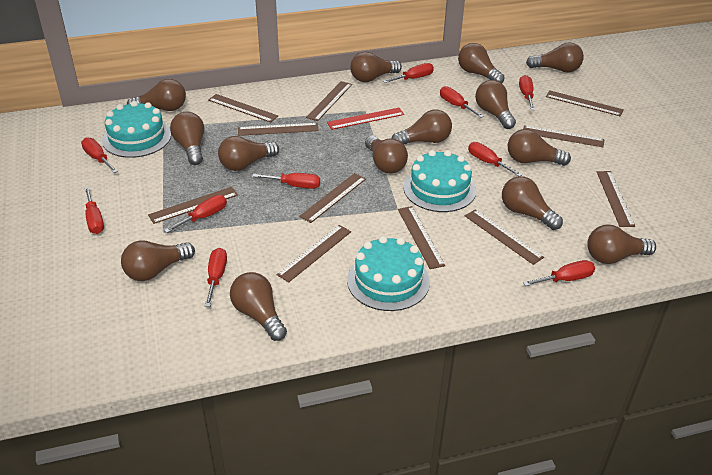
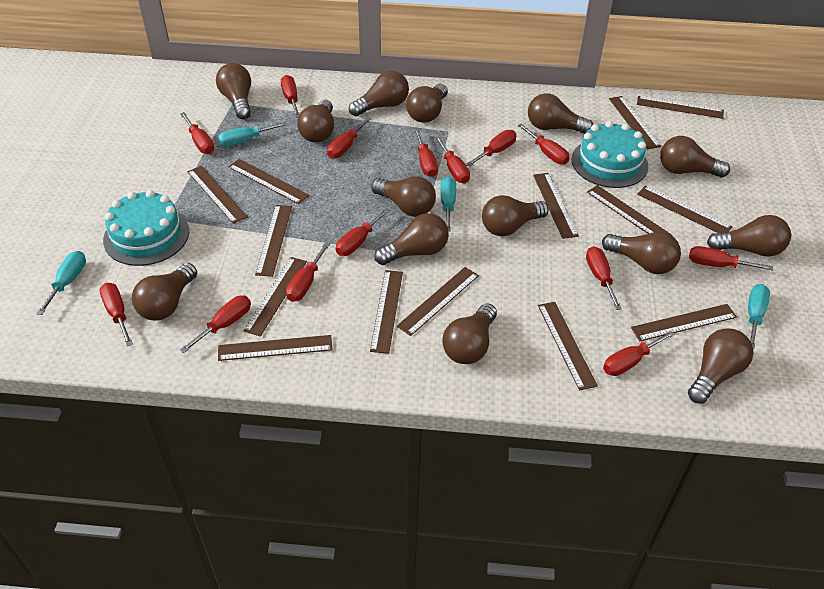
brown ruler: 11 -> 14
red ruler: 1 -> 0
red screwdriver: 10 -> 14
turquoise cake: 3 -> 2
turquoise screwdriver: 0 -> 4

